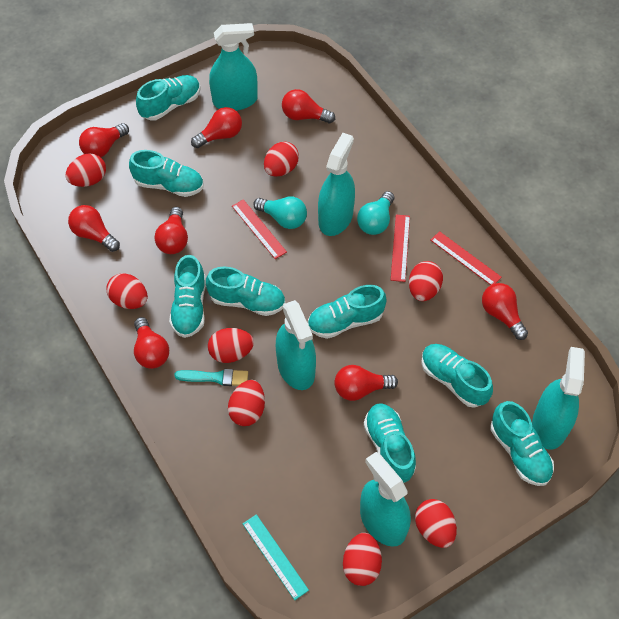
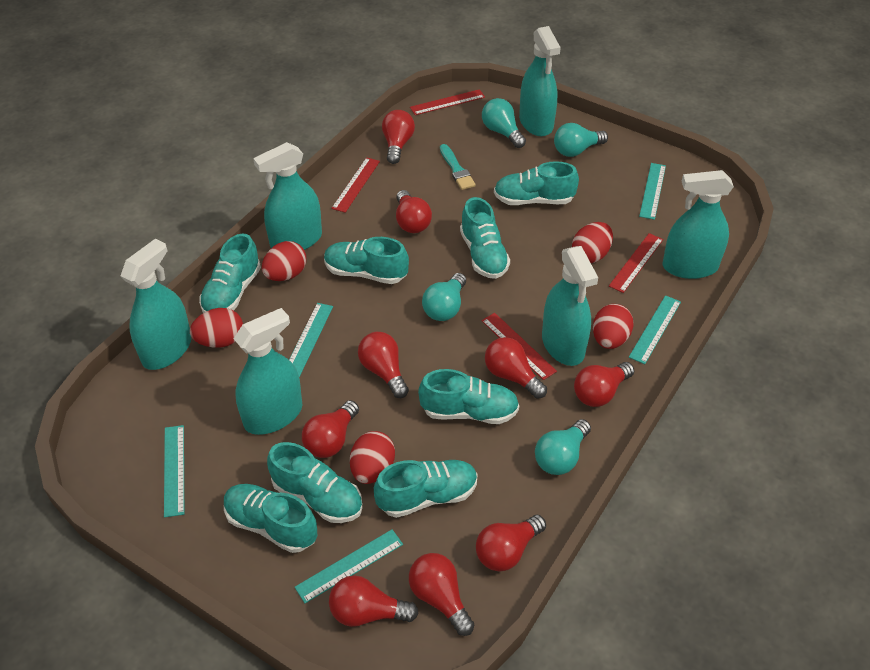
red egg: 8 -> 5
red light bulb: 8 -> 9
red ruler: 3 -> 4
turquoise light bulb: 2 -> 4
turquoise ruler: 1 -> 5
turquoise spray bottle: 5 -> 6

